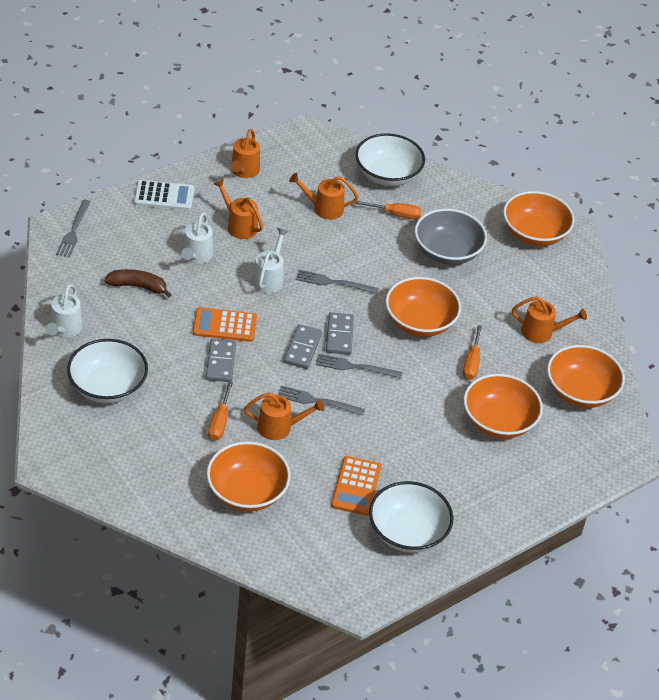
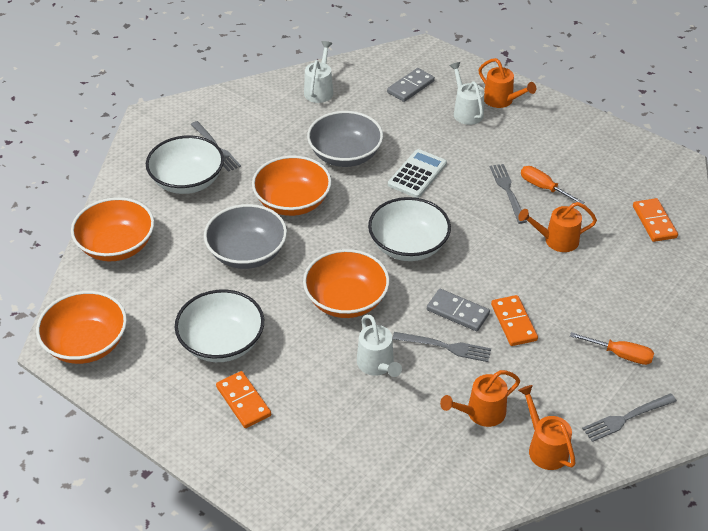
brown banana: 1 -> 0
grey bowl: 1 -> 2
grey domino: 3 -> 2
orange bowl: 5 -> 4
orange calculator: 2 -> 0
orange domino: 0 -> 3
orange screwdriver: 3 -> 2
orange watering can: 5 -> 4

